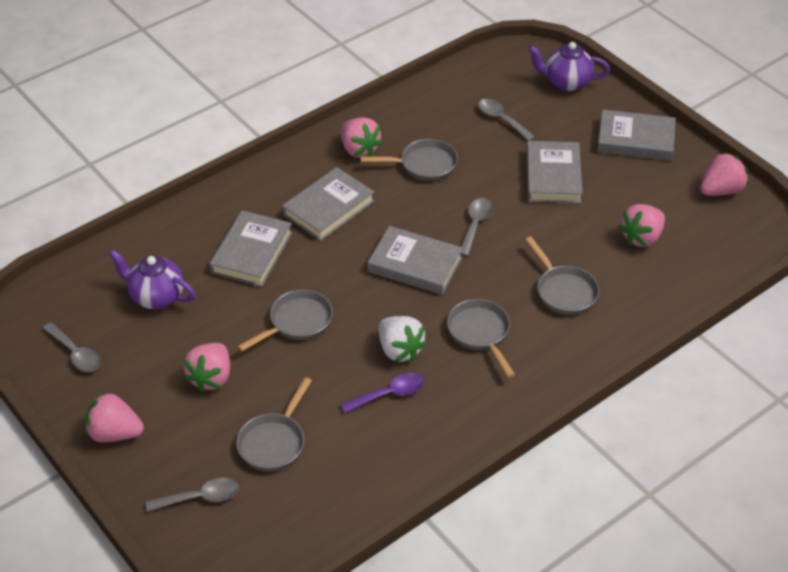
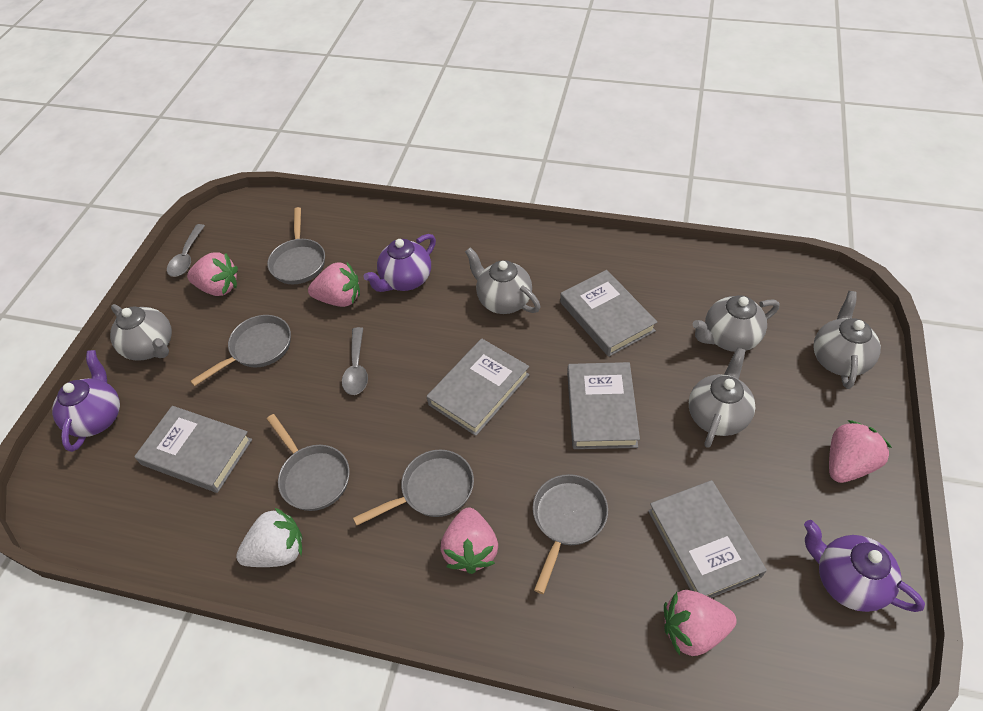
grey spoon: 4 -> 2
grey teapot: 0 -> 5
purple spoon: 1 -> 0
purple teapot: 2 -> 3

